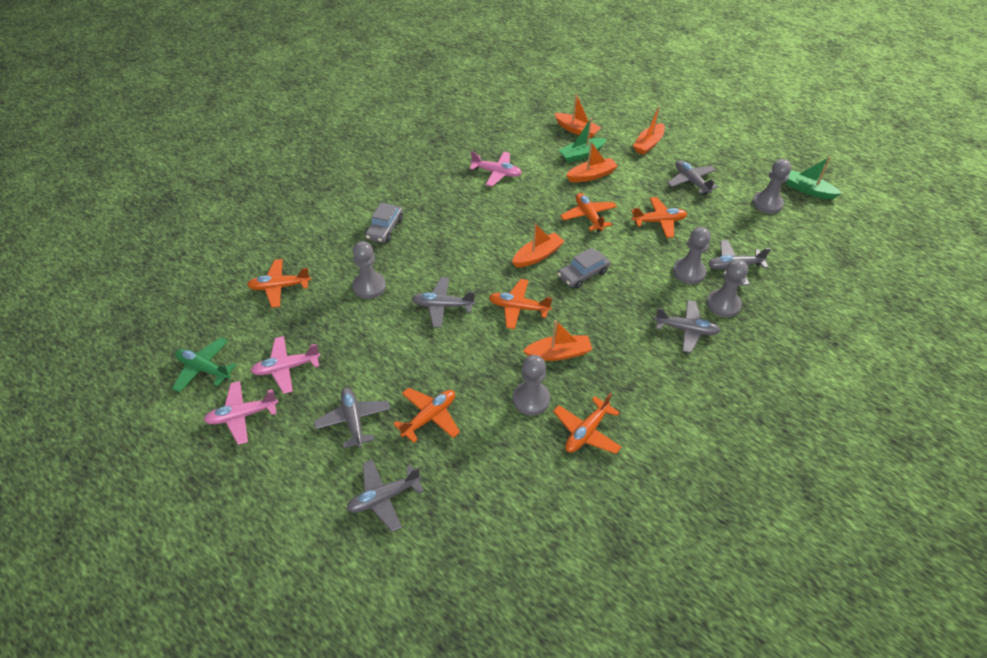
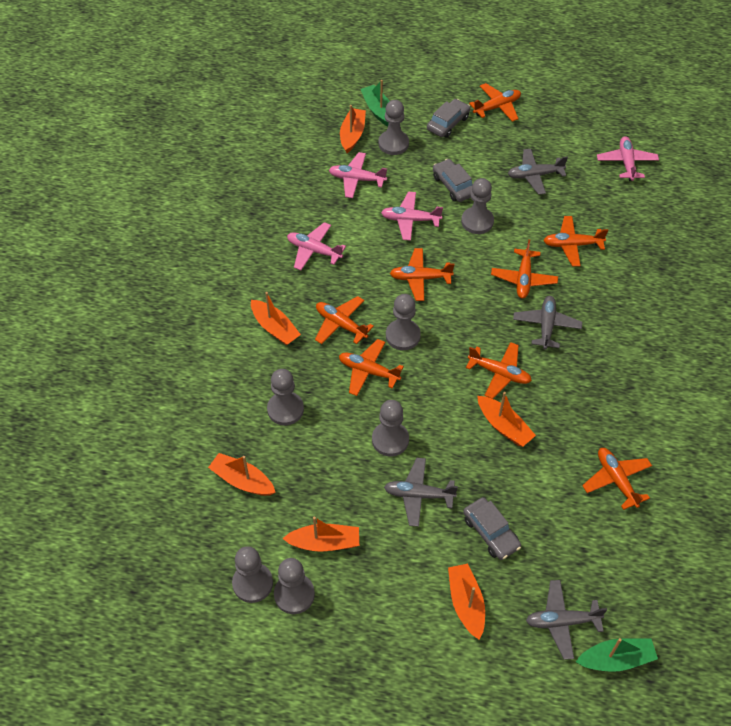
green plane: 1 -> 0
grey car: 2 -> 3
grey pawn: 5 -> 7
grey plane: 6 -> 4
orange boat: 5 -> 6
orange plane: 6 -> 8
pink plane: 3 -> 4

